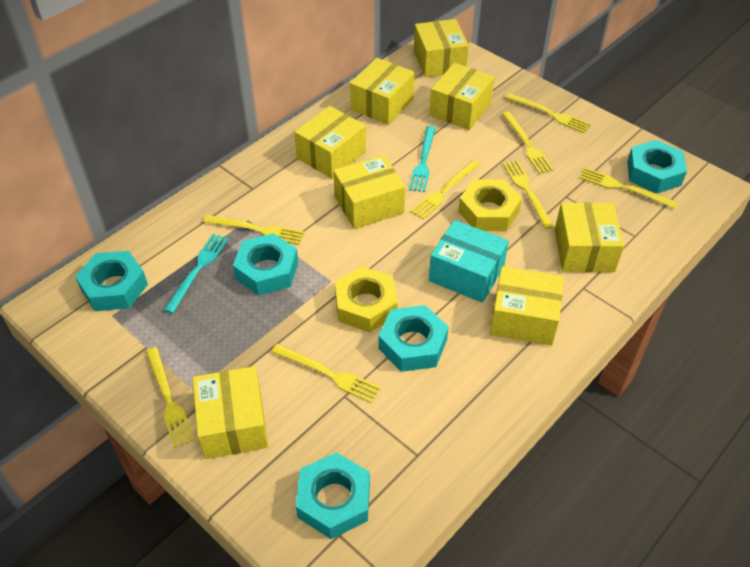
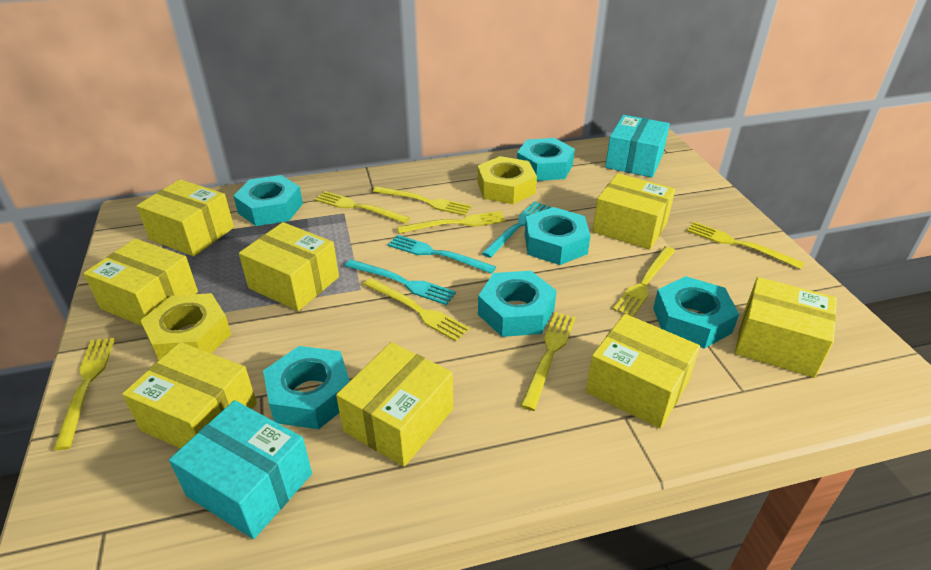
turquoise box: 1 -> 2
turquoise fork: 2 -> 3
turquoise nut: 5 -> 6

